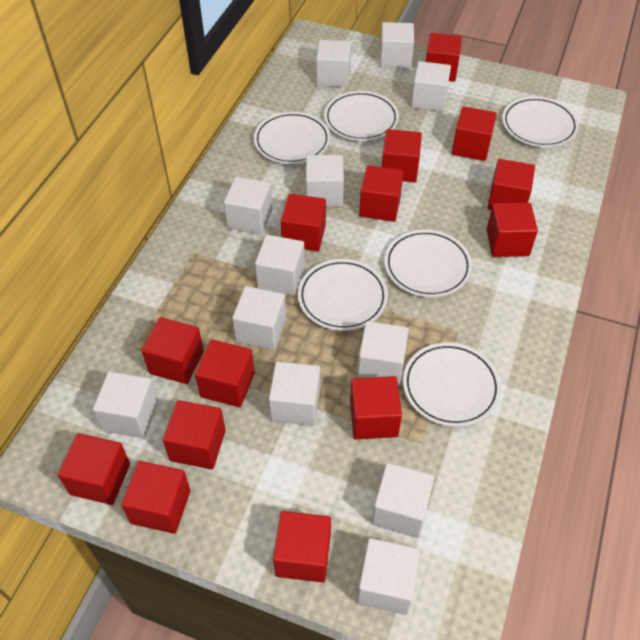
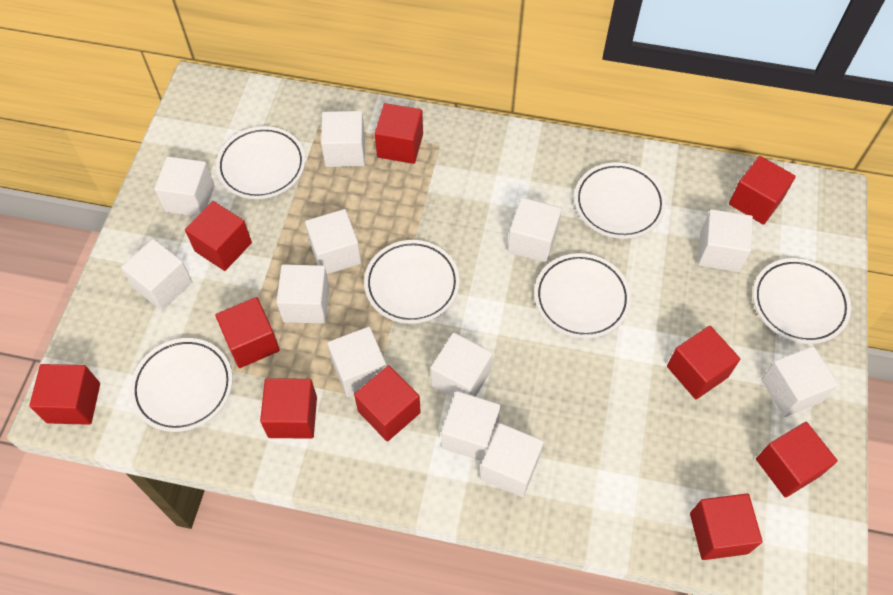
red cube: 14 -> 10

